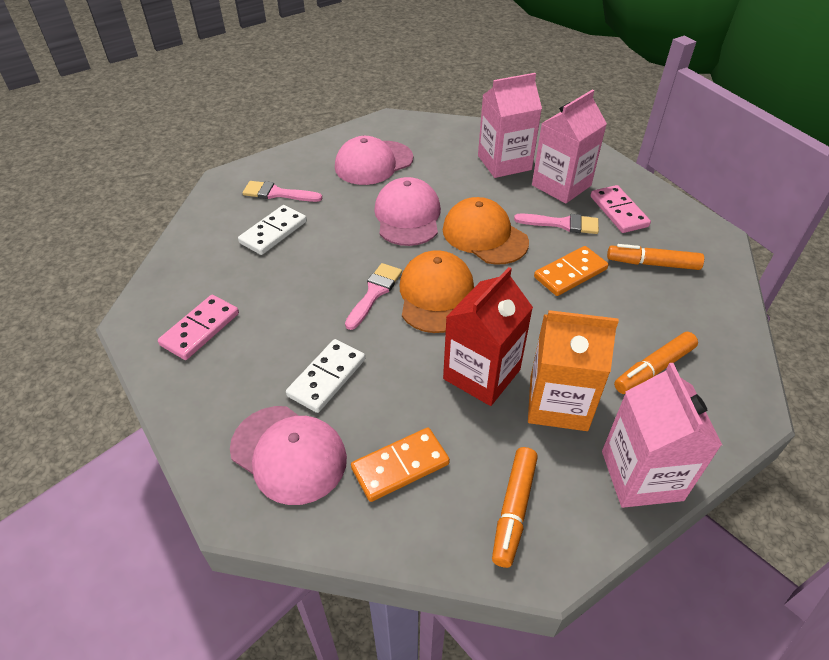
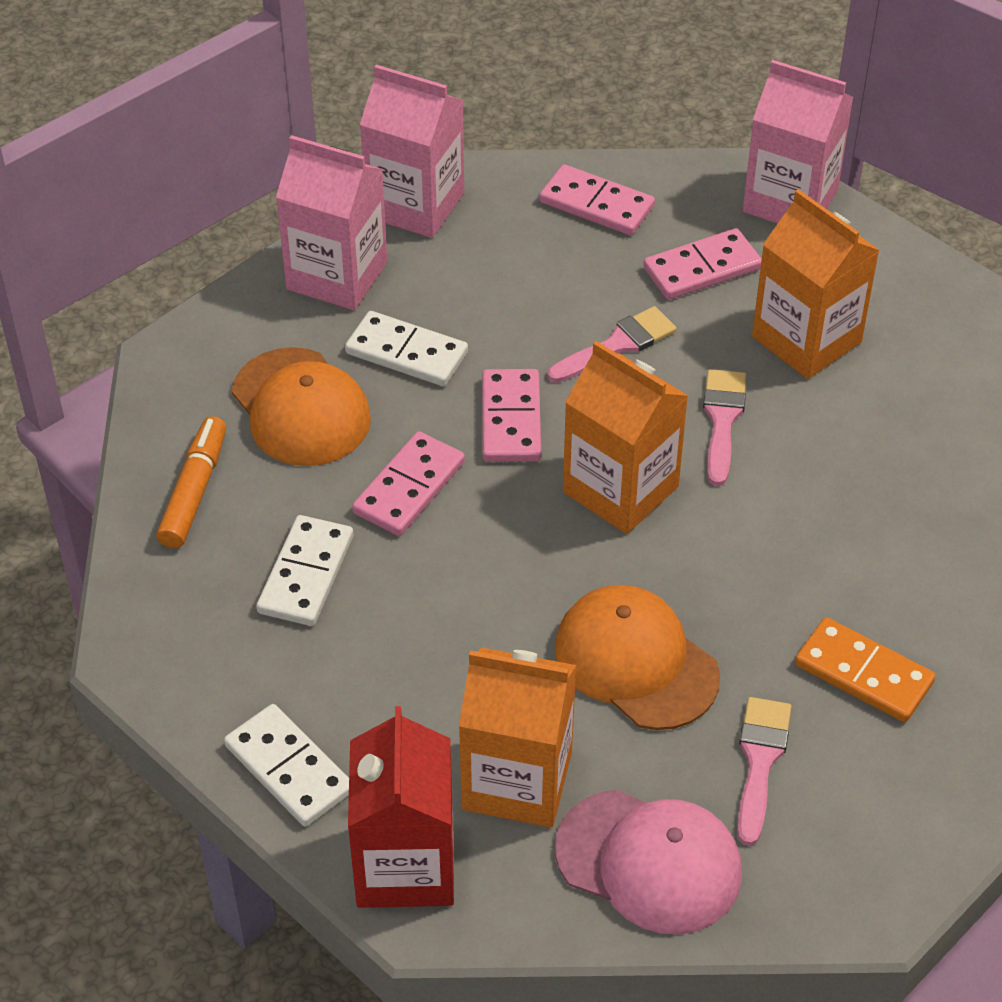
orange carton: 1 -> 3
orange domino: 2 -> 1
orange marker: 3 -> 1
pink cap: 3 -> 1
pink domino: 2 -> 4
white domino: 2 -> 3

